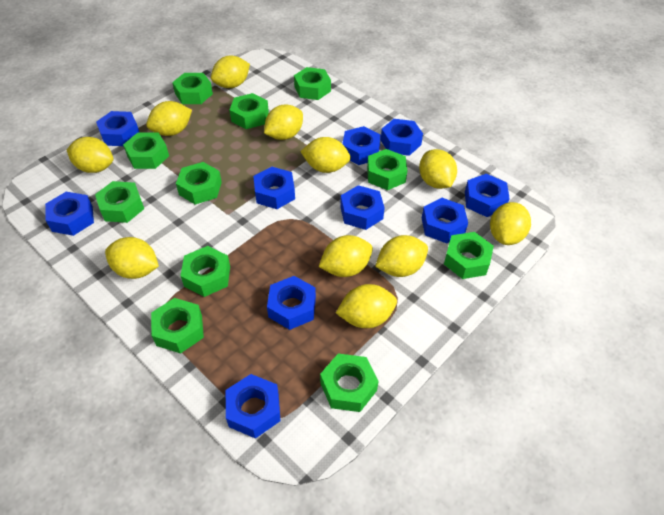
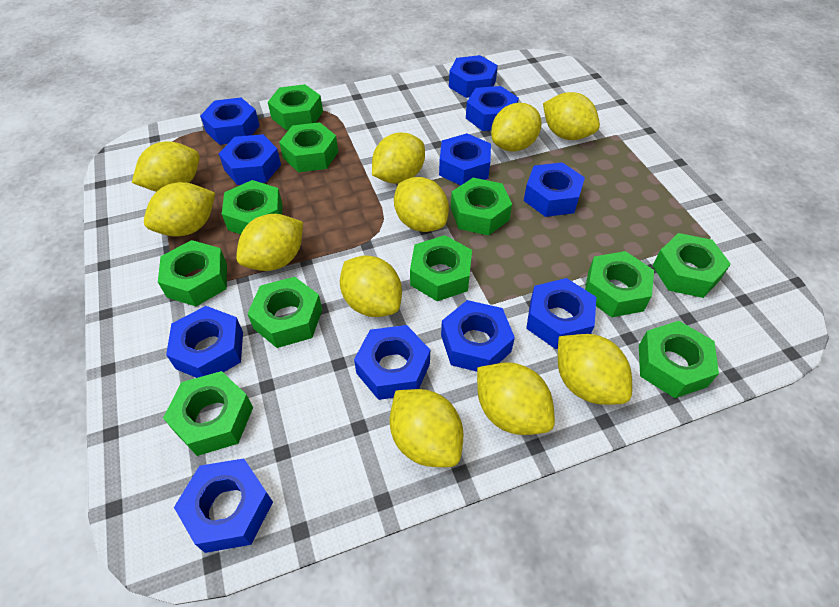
blue nut: 10 -> 11

